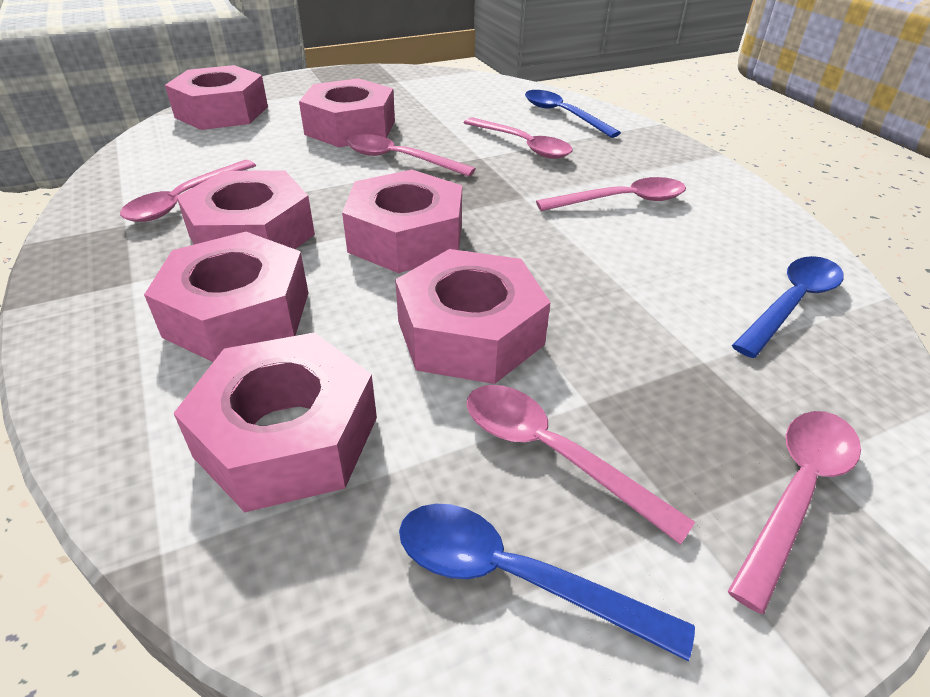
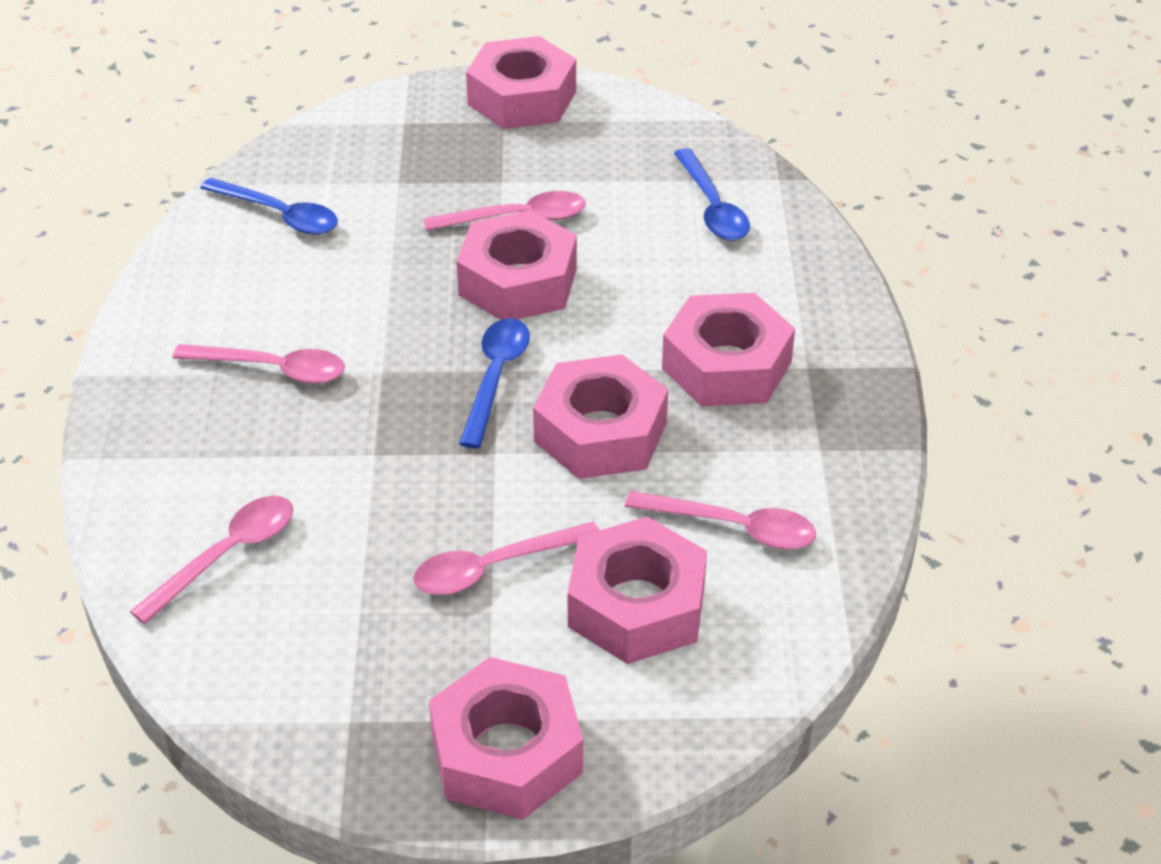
pink nut: 7 -> 6
pink spoon: 6 -> 5

